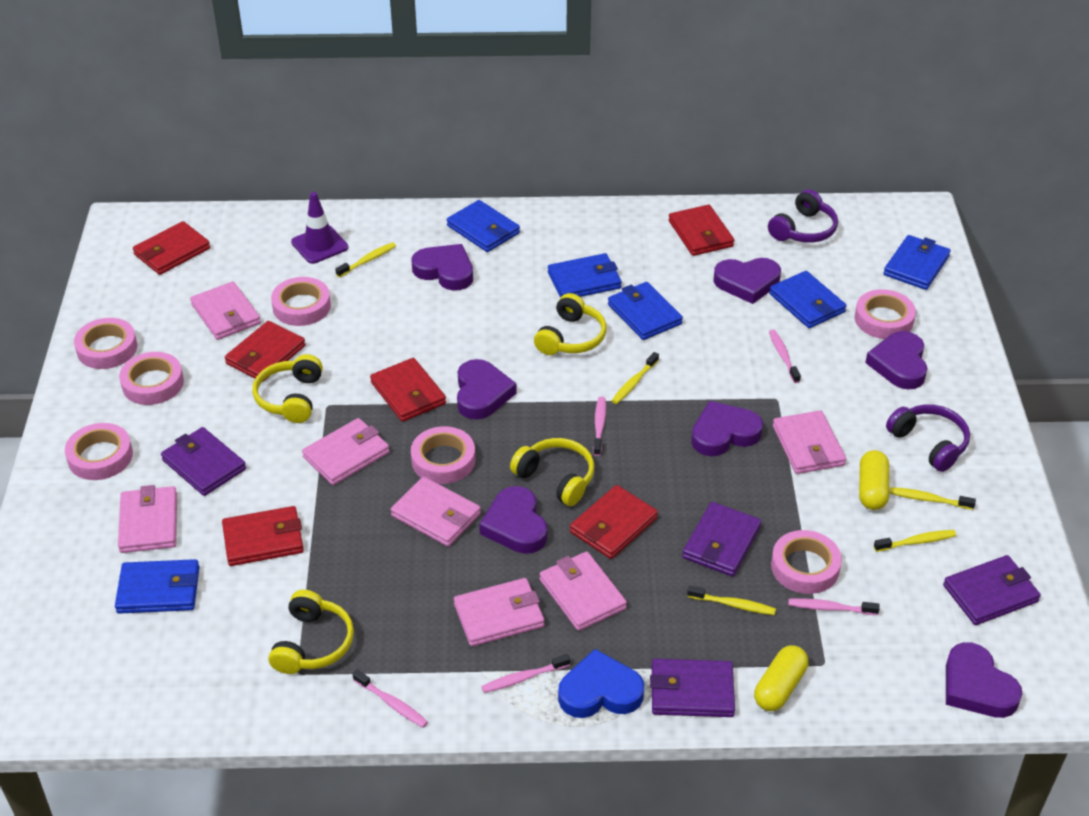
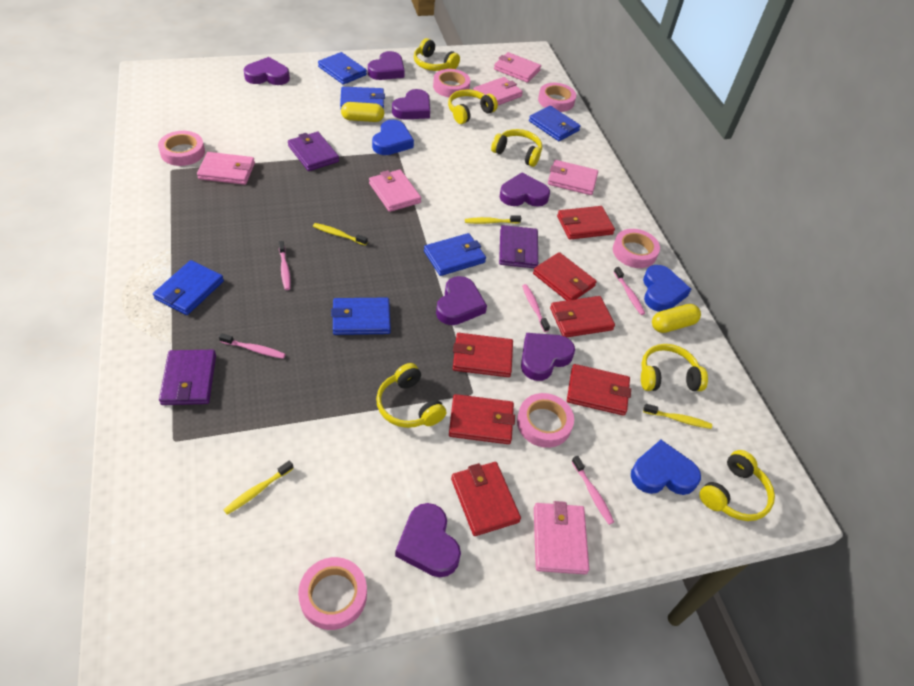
blue heart: 1 -> 3
pink tape: 7 -> 6
pink wallet: 7 -> 6
purple headphones: 2 -> 0
purple traffic cone: 1 -> 0
purple wallet: 4 -> 3
red wallet: 6 -> 7
yellow headphones: 4 -> 6
yellow toothbrush: 5 -> 4

